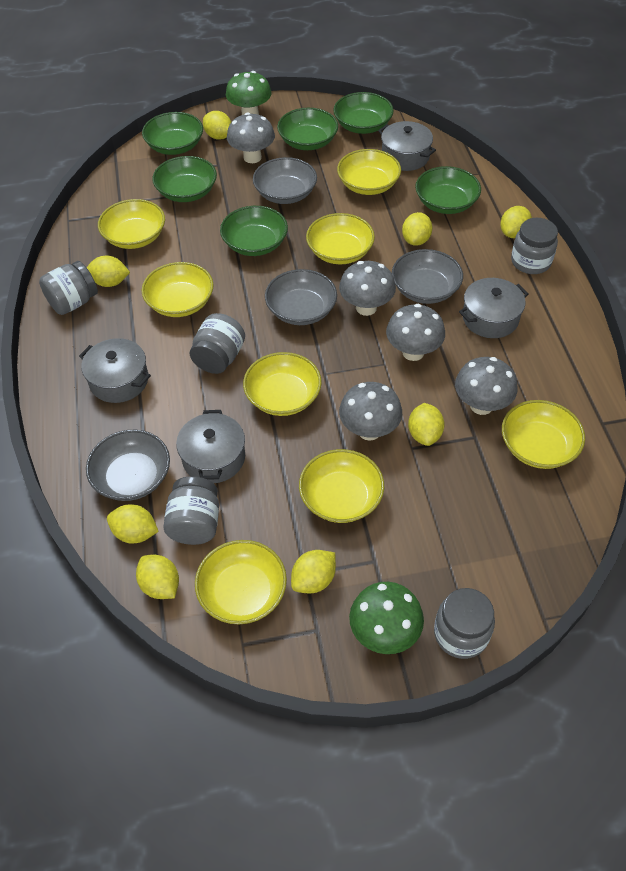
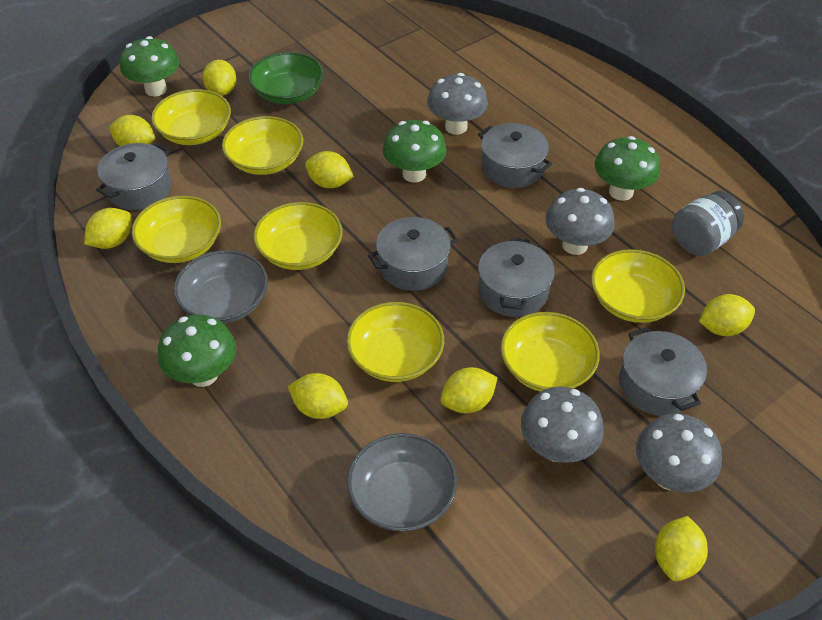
green bowl: 6 -> 1
green mushroom: 2 -> 4
grey bowl: 4 -> 2
grey jar: 5 -> 1
grey mushroom: 5 -> 4
grey pot: 4 -> 5
yellow bowl: 8 -> 7

